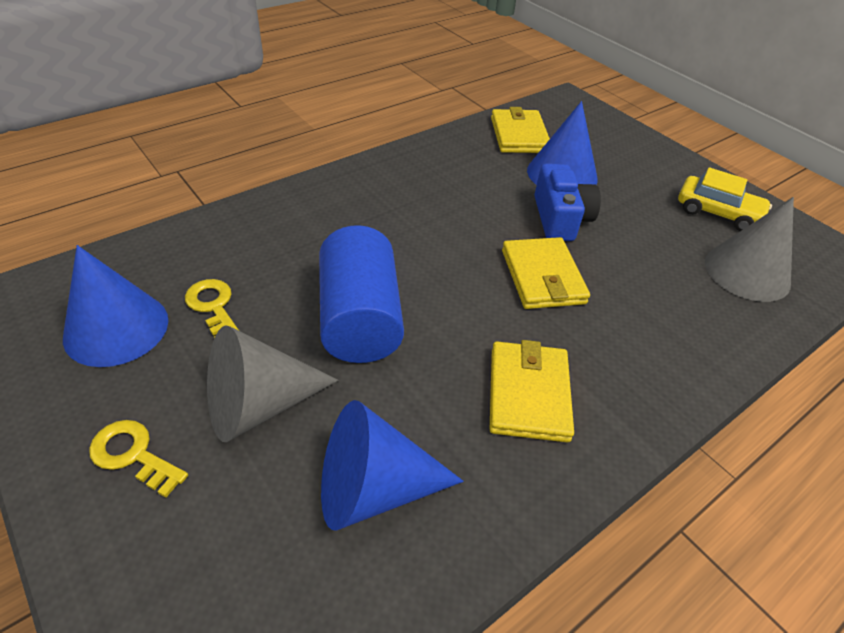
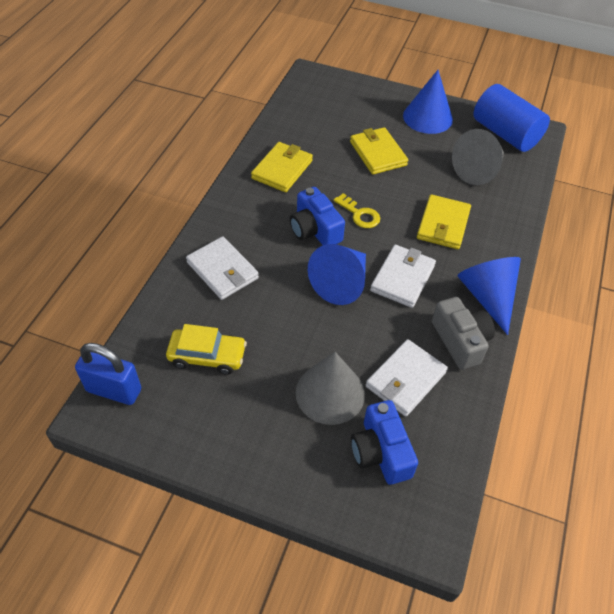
blue camera: 1 -> 2
blue padlock: 0 -> 1
grey camera: 0 -> 1
white wallet: 0 -> 3
yellow key: 2 -> 1

